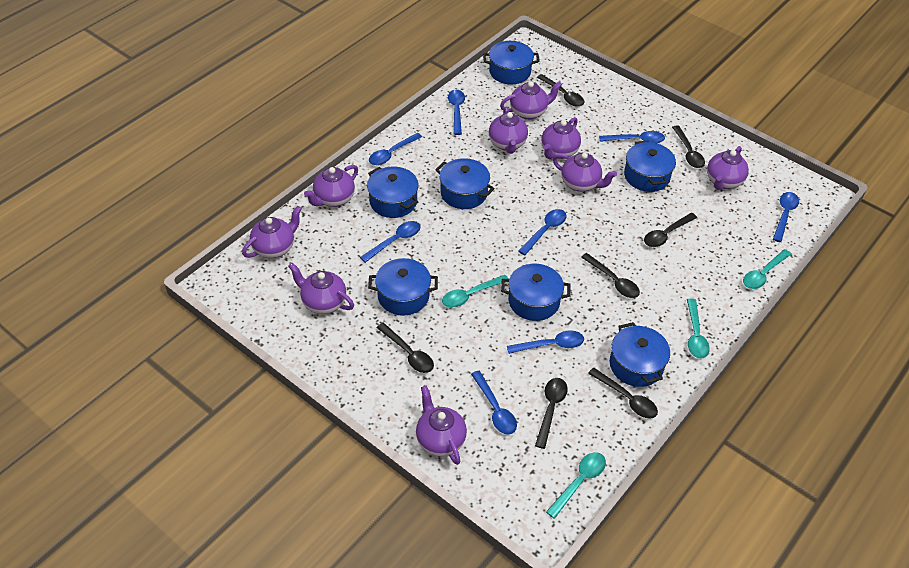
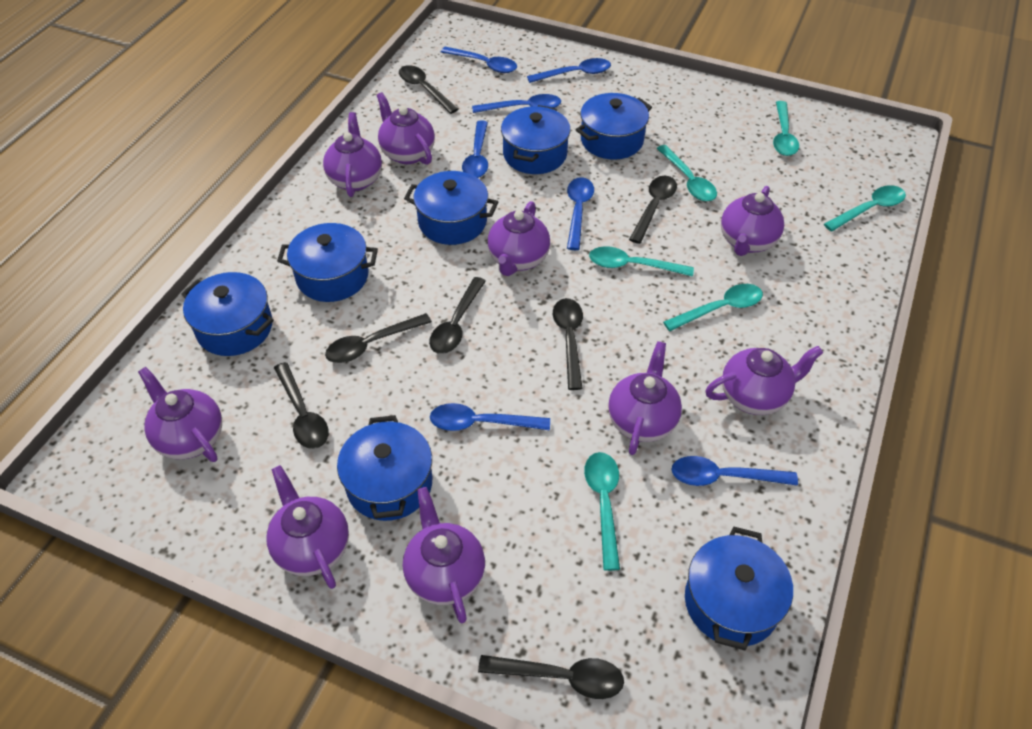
blue spoon: 8 -> 7
turquoise spoon: 4 -> 6

